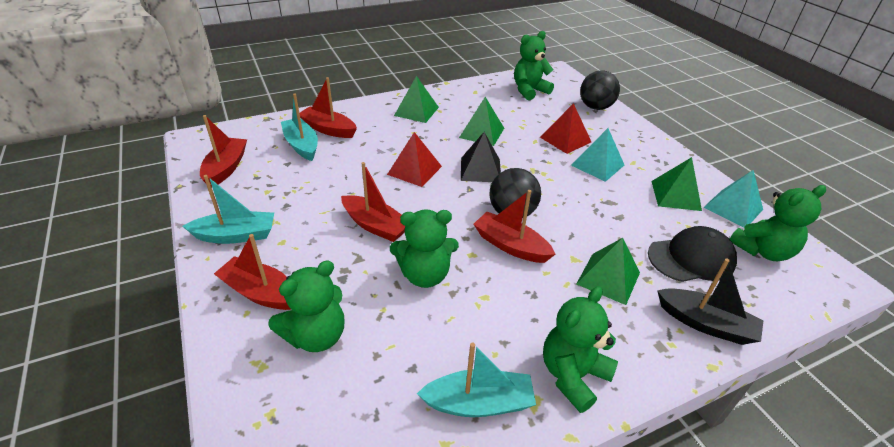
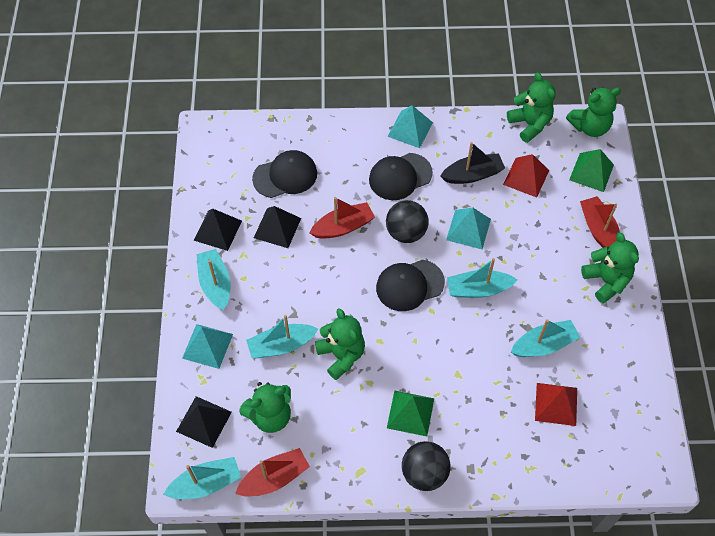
black cap: 1 -> 3
black pyramid: 1 -> 3
green pyramid: 4 -> 2
red boat: 5 -> 3
turquoise boat: 3 -> 5
turquoise pyramid: 2 -> 3

